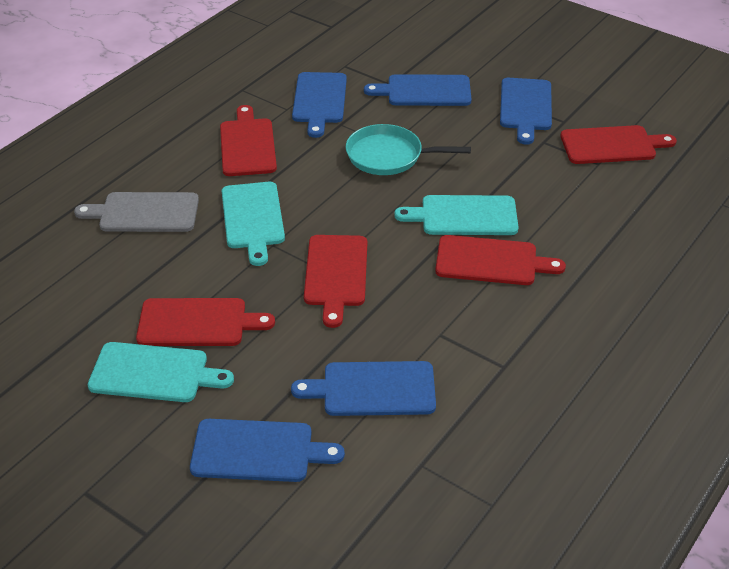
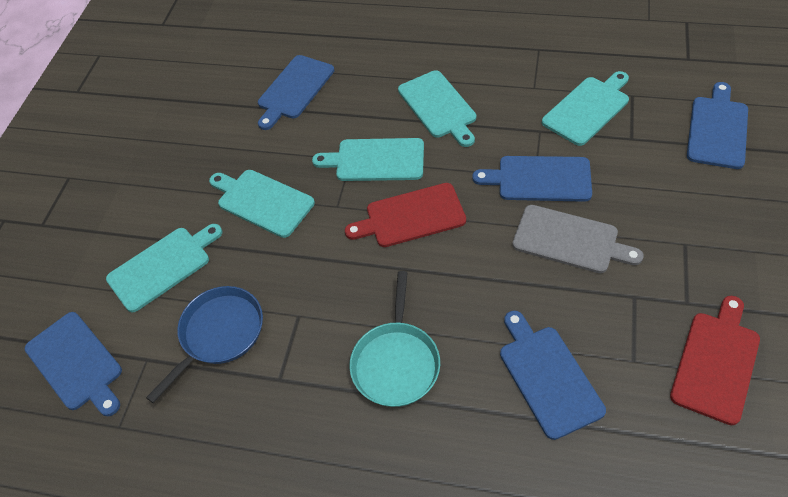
blue pan: 0 -> 1
red cutting board: 5 -> 2
turquoise cutting board: 3 -> 5

